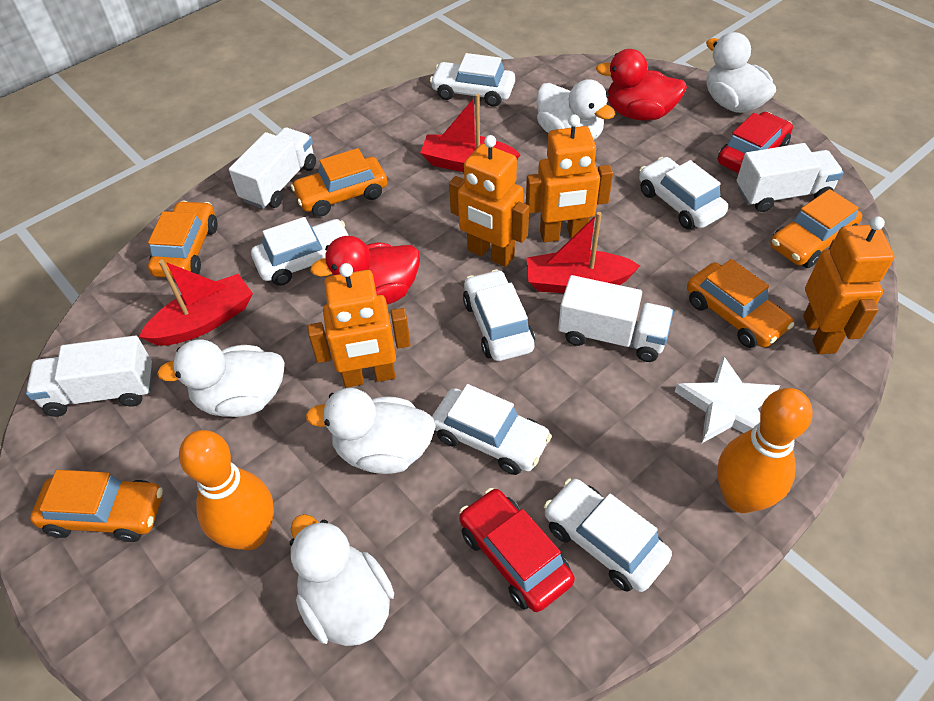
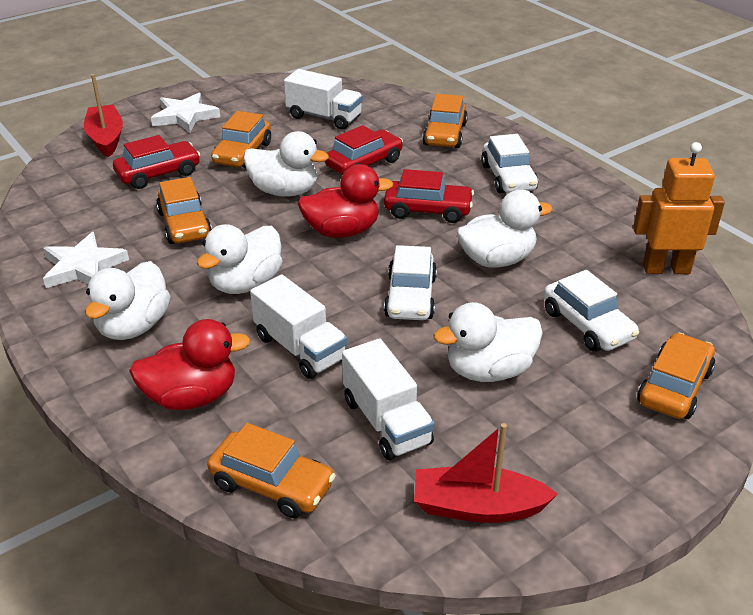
orange bowling pin: 2 -> 0
orange robot: 4 -> 1
red boat: 3 -> 2
red car: 2 -> 3
white car: 6 -> 3
white star: 1 -> 2
white truck: 4 -> 3

